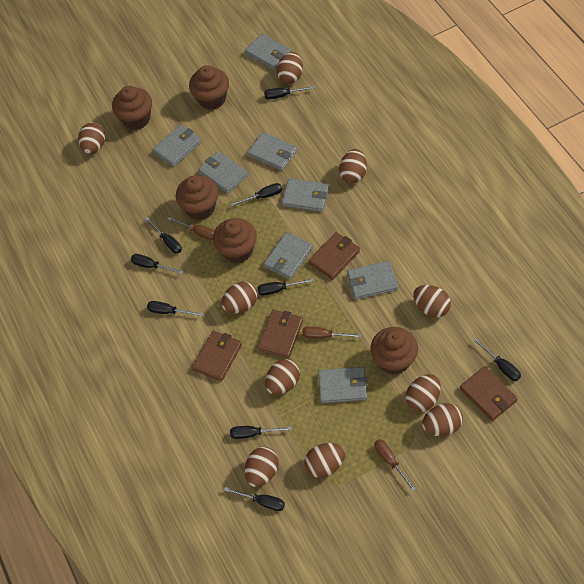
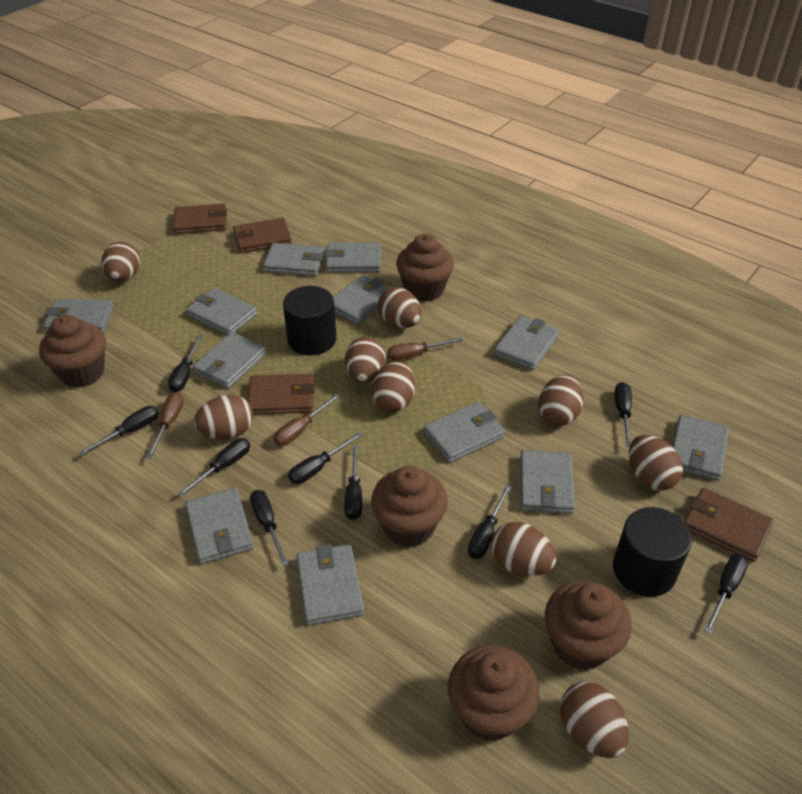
black cylinder: 0 -> 2
brown egg: 10 -> 9
grey wallet: 8 -> 12

